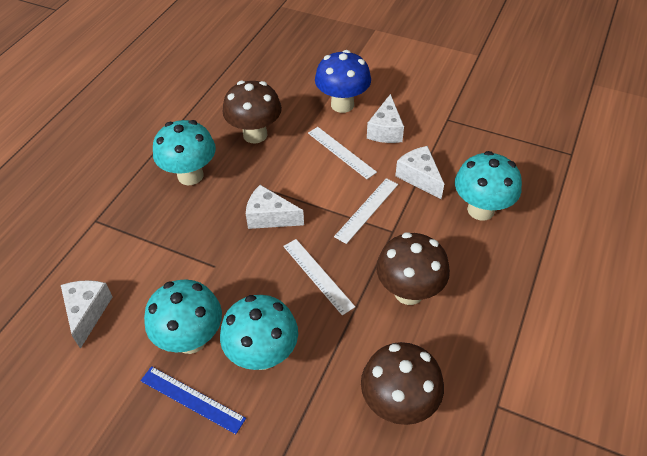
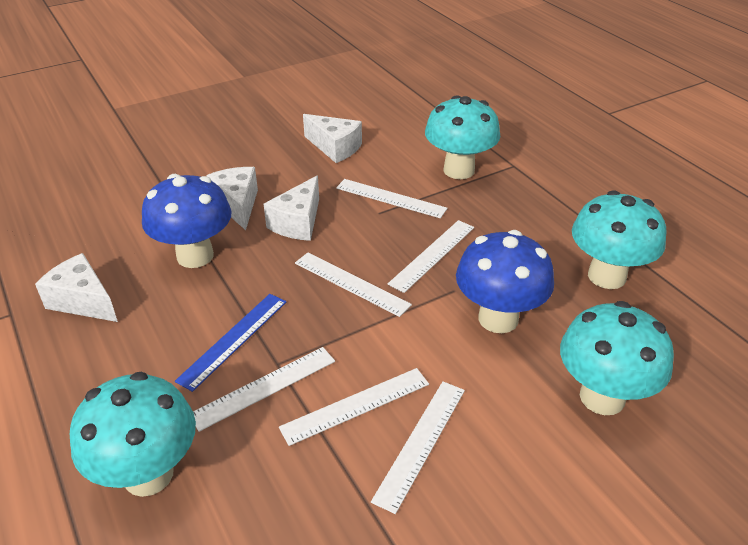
blue mushroom: 1 -> 2
brown mushroom: 3 -> 0
white ruler: 3 -> 6

